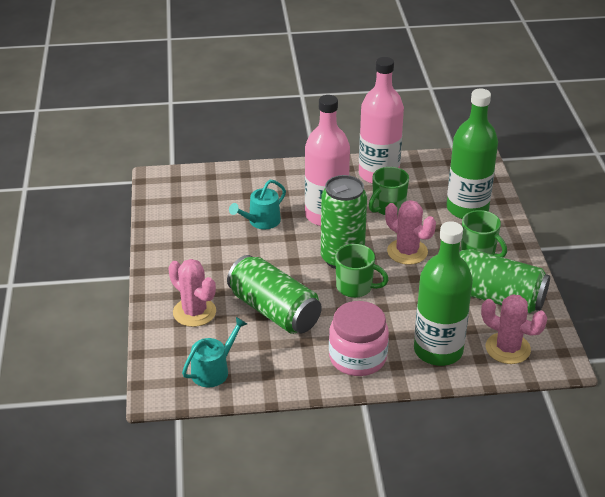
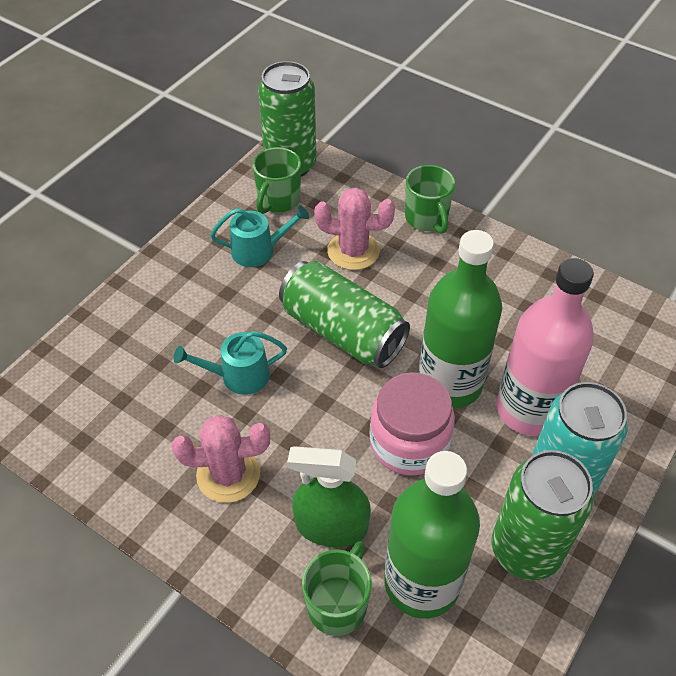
green spray bottle: 0 -> 1
pink bottle: 2 -> 1
pink cactus: 3 -> 2
turquoise can: 0 -> 1

